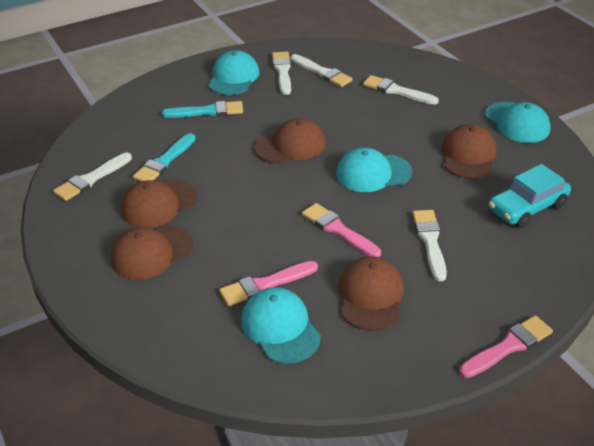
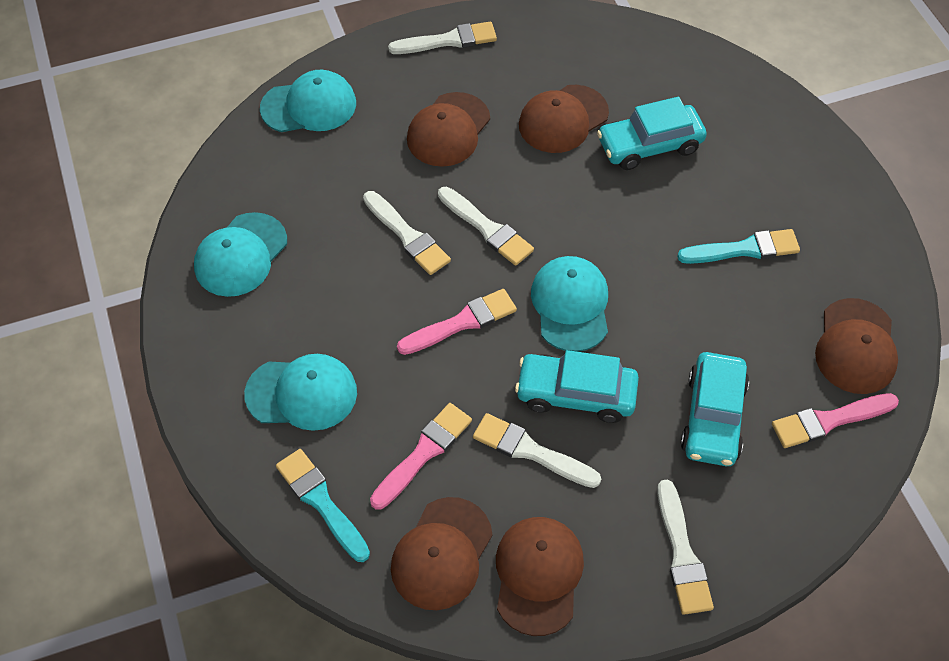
turquoise car: 1 -> 3

